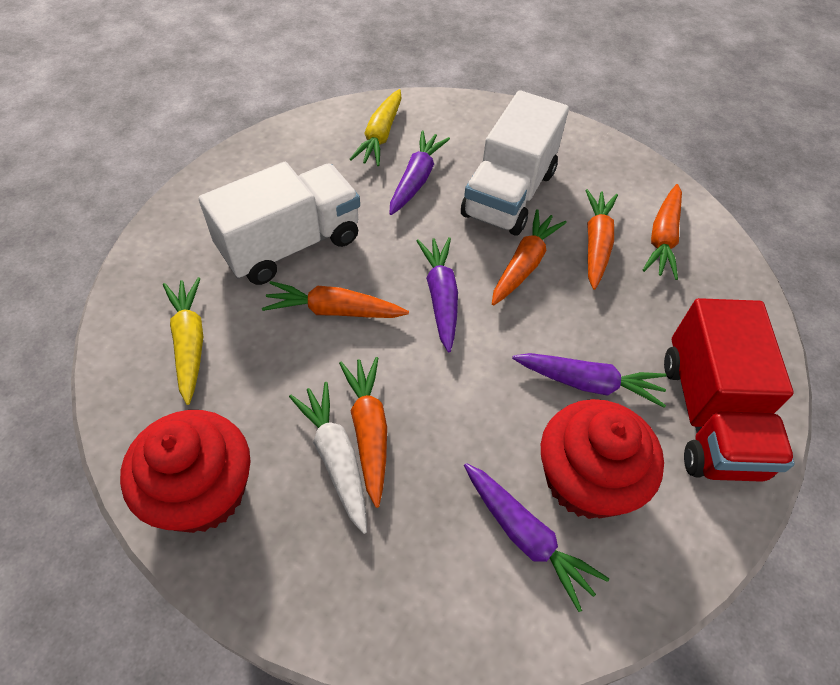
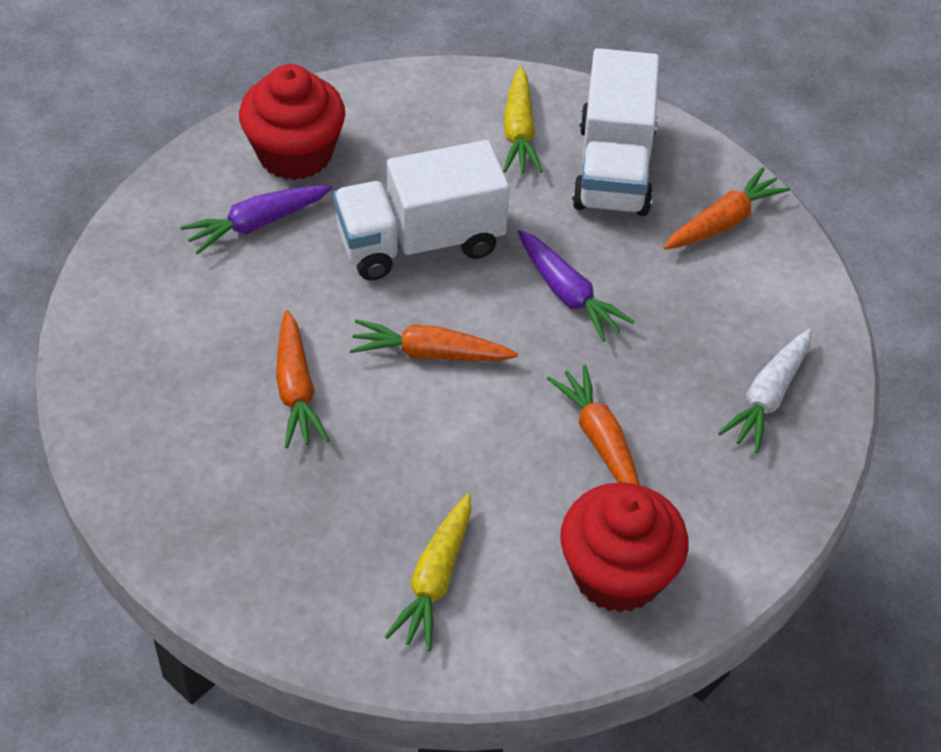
orange carrot: 5 -> 4
purple carrot: 4 -> 2
red truck: 1 -> 0

